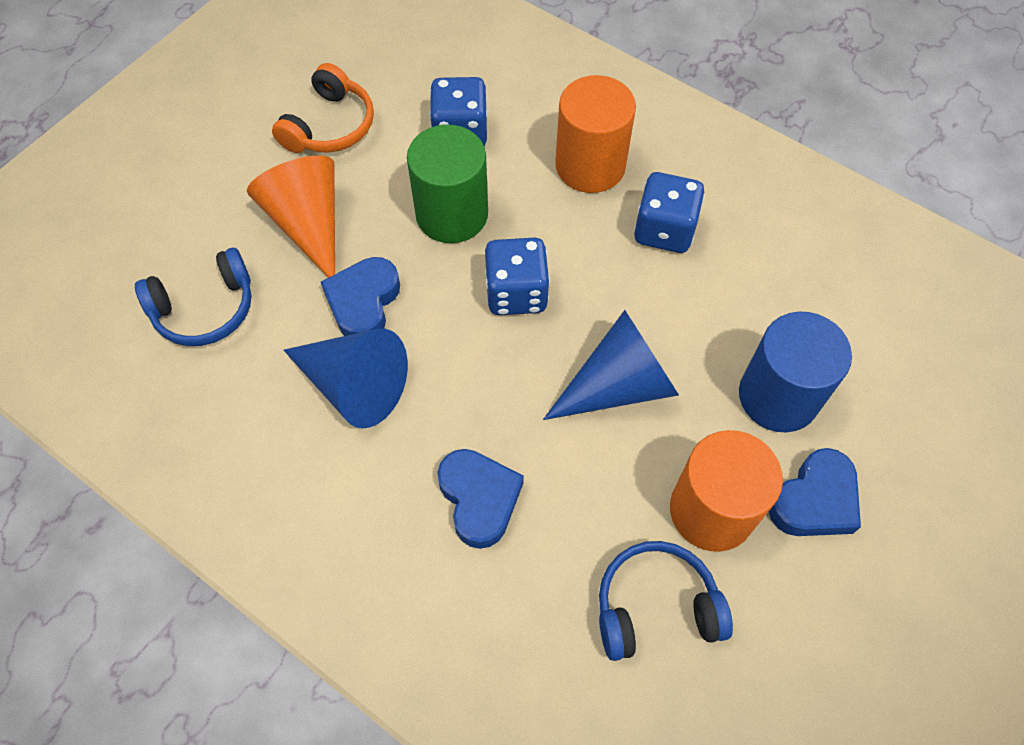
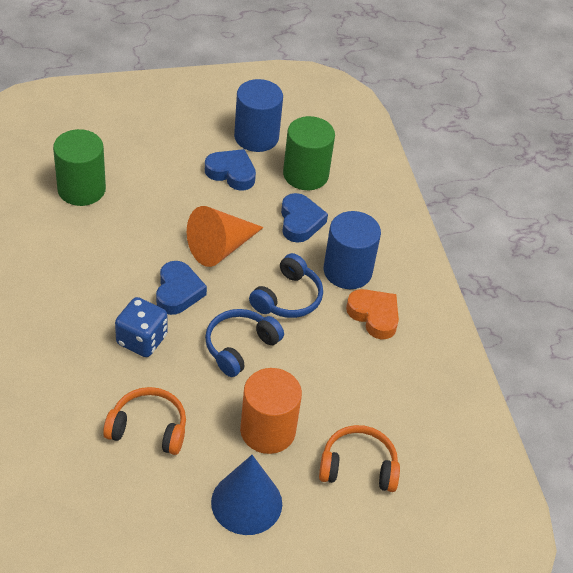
blue cone: 2 -> 1
blue cylinder: 1 -> 2
blue dice: 3 -> 1
green cylinder: 1 -> 2
orange cylinder: 2 -> 1
orange headphones: 1 -> 2
orange heart: 0 -> 1

